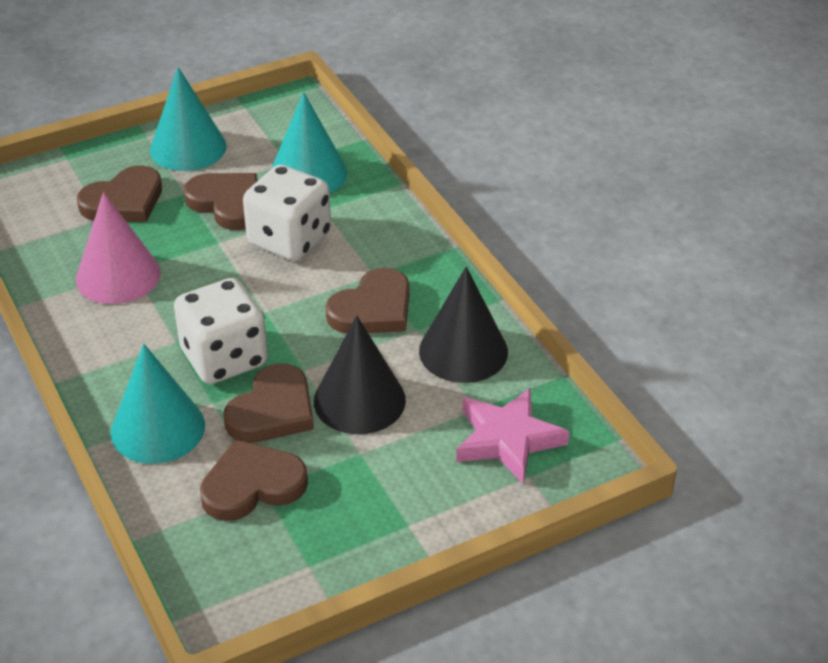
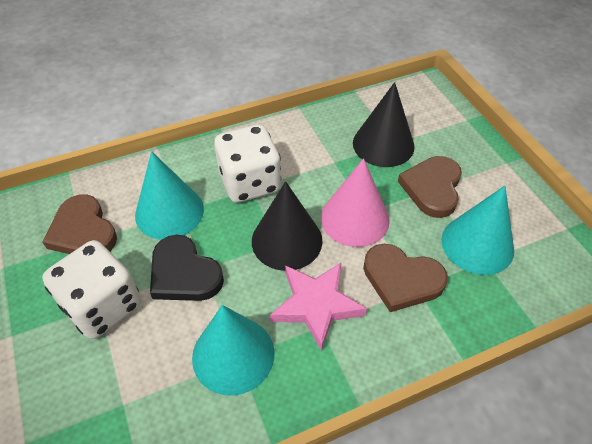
black heart: 0 -> 1
brown heart: 5 -> 3

